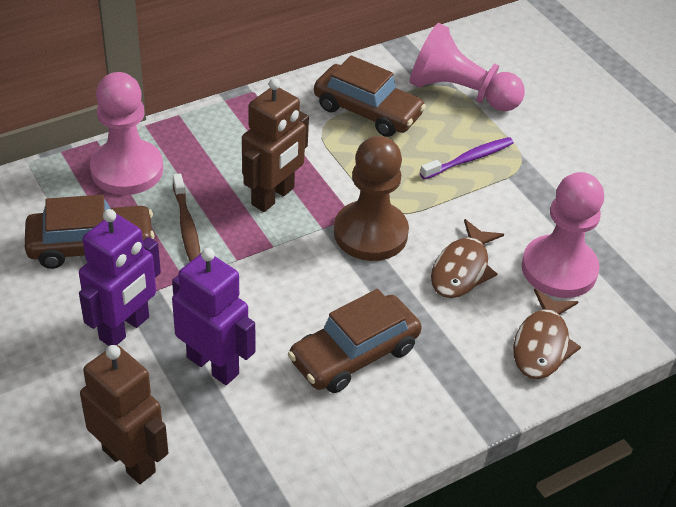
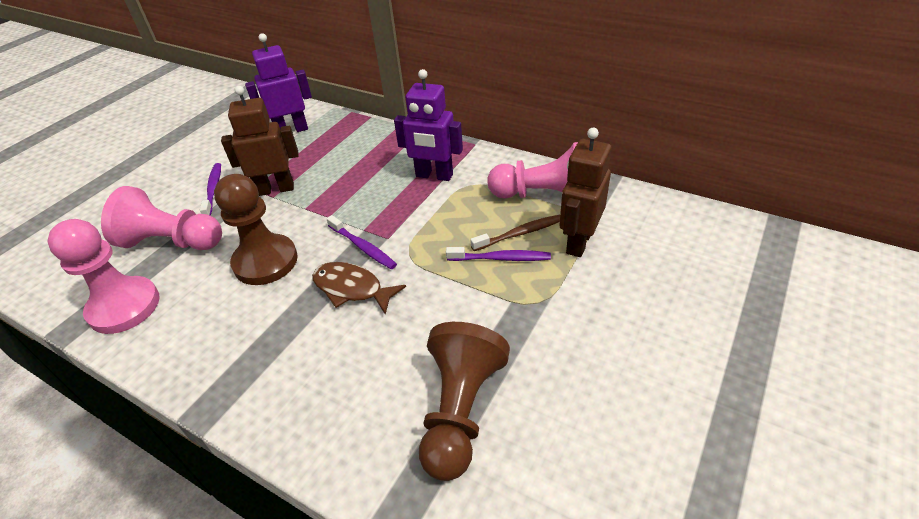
brown car: 3 -> 0
brown fish: 2 -> 1
brown pawn: 1 -> 2
purple toothbrush: 1 -> 3

